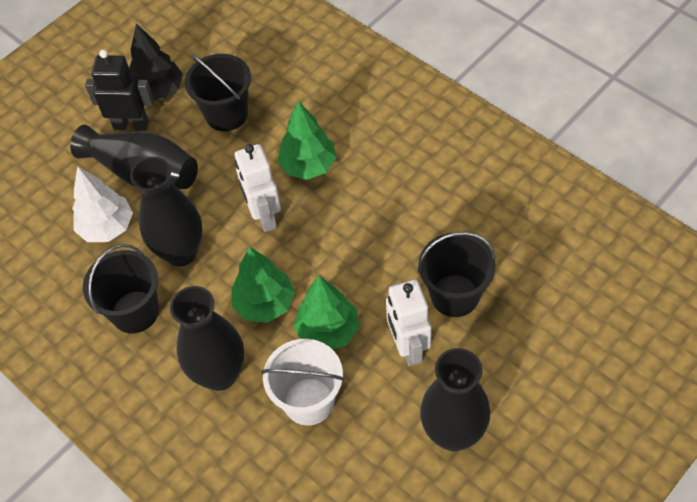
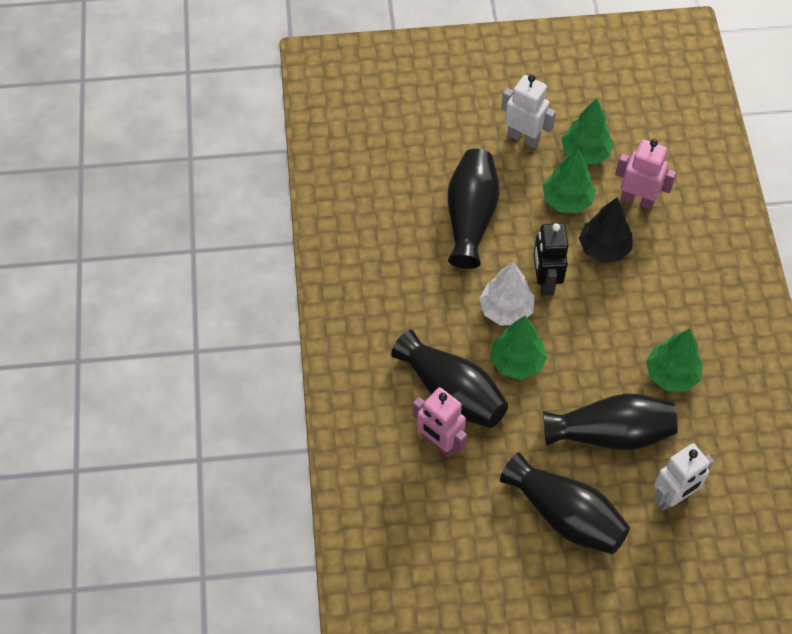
black bucket: 3 -> 0
green tree: 3 -> 4
pink robot: 0 -> 2
white bucket: 1 -> 0

